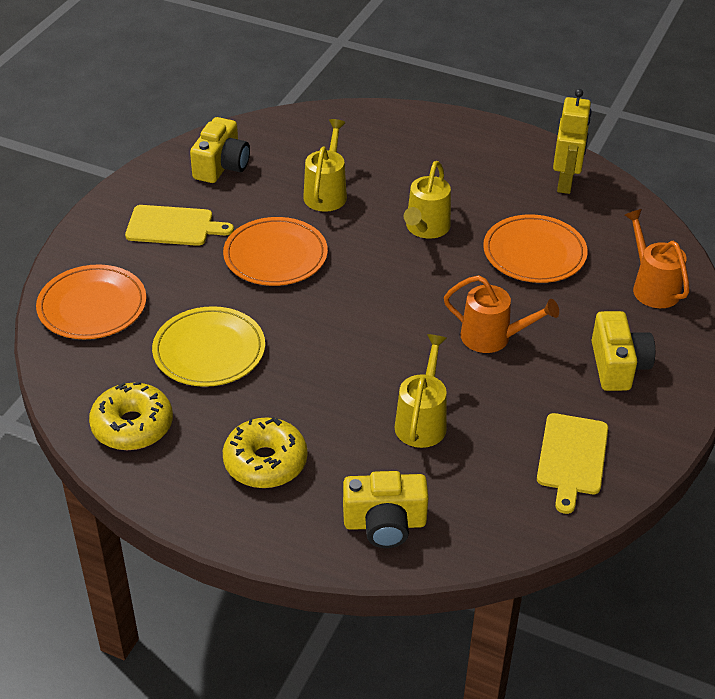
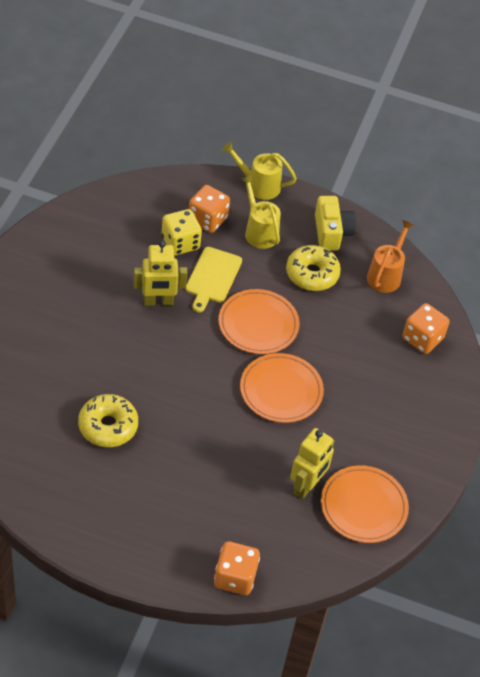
orange dice: 0 -> 3
orange watering can: 2 -> 1
yellow camera: 3 -> 1
yellow cutting board: 2 -> 1
yellow dice: 0 -> 1
yellow plate: 1 -> 0
yellow robot: 1 -> 2
yellow watering can: 3 -> 2

